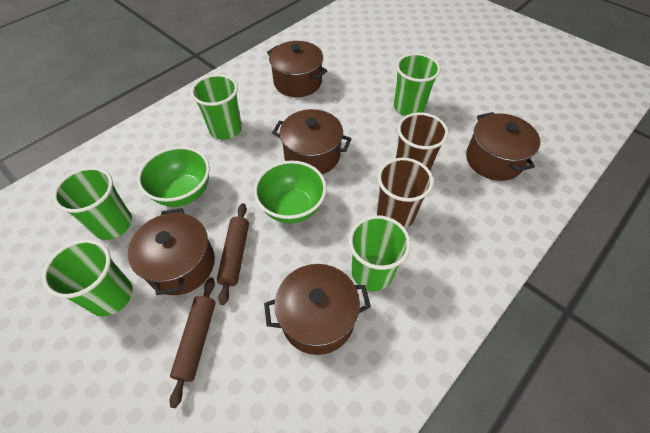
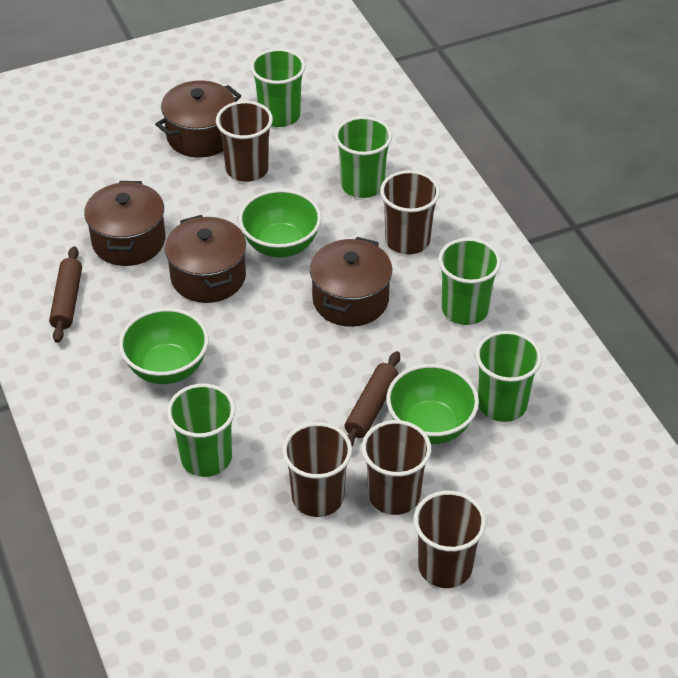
brown cup: 2 -> 5
brown pot: 5 -> 4
green bowl: 2 -> 3

